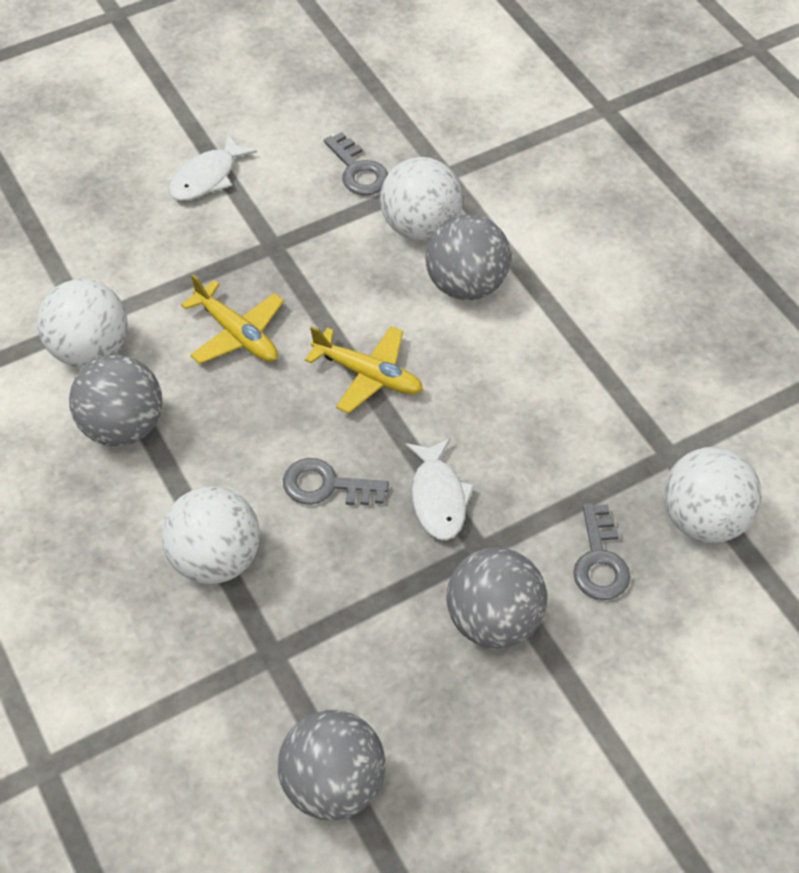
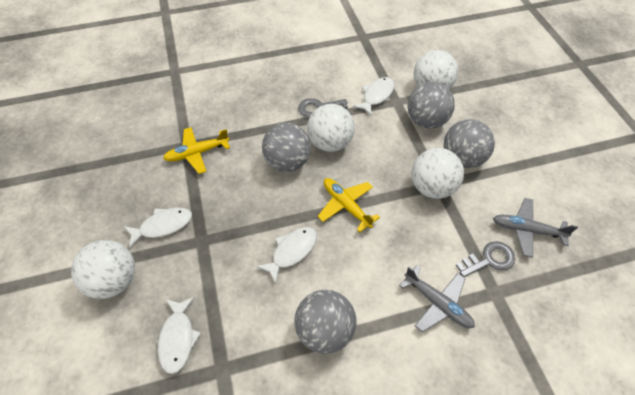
grey key: 3 -> 2
grey plane: 0 -> 2
white fish: 2 -> 4

